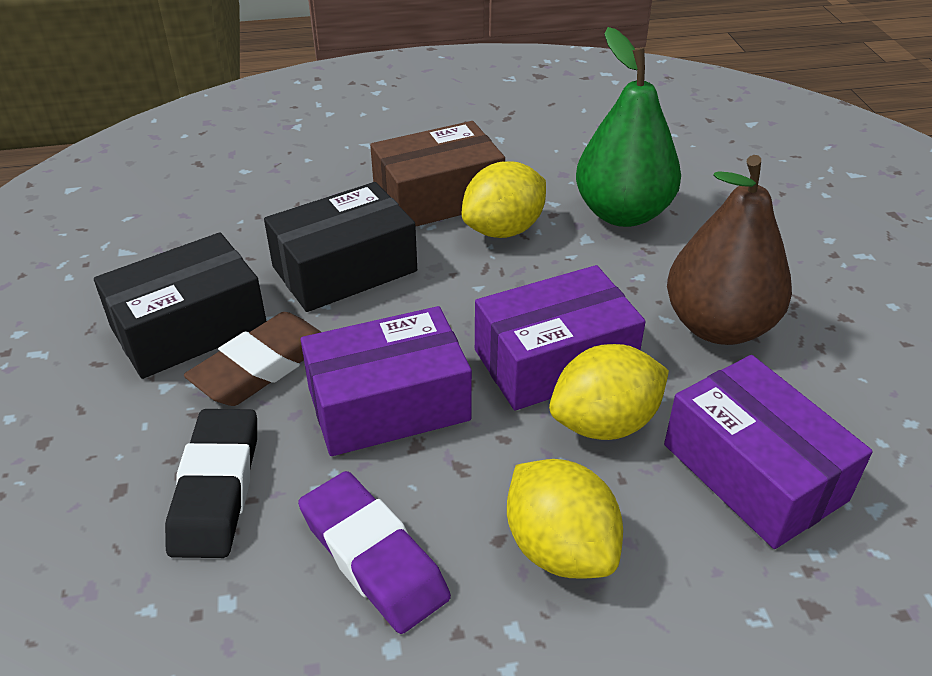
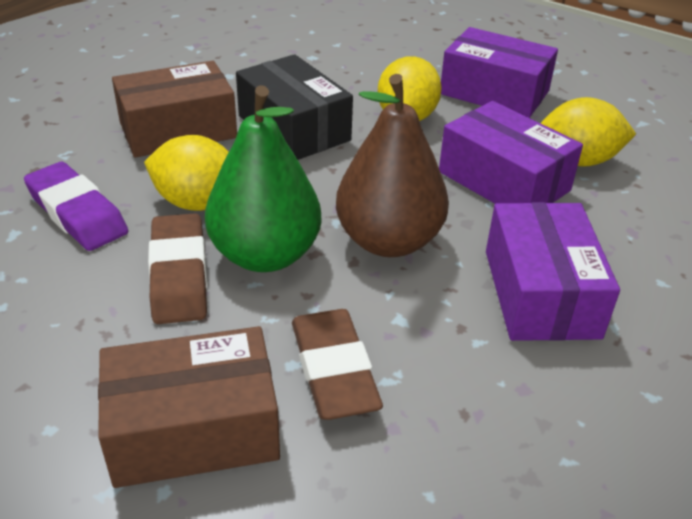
black box: 2 -> 1
black eraser: 1 -> 0
brown box: 1 -> 2
brown eraser: 1 -> 2

